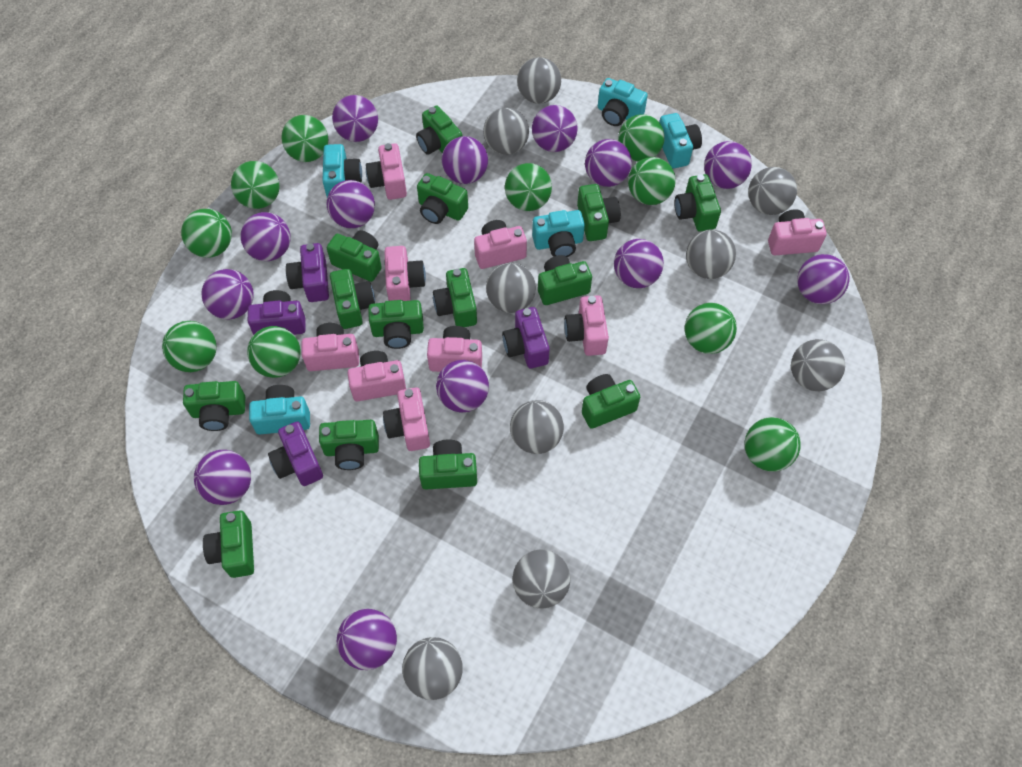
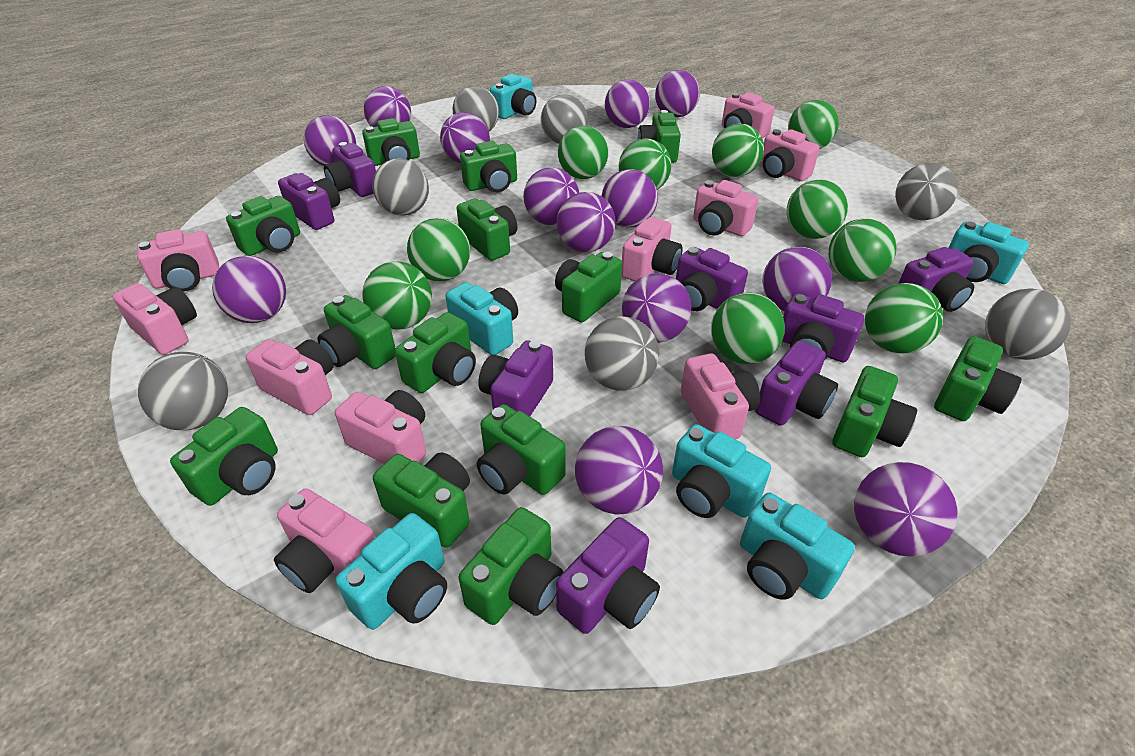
grey ball: 9 -> 7
pink camera: 9 -> 10
purple camera: 4 -> 8
turquoise camera: 5 -> 6

